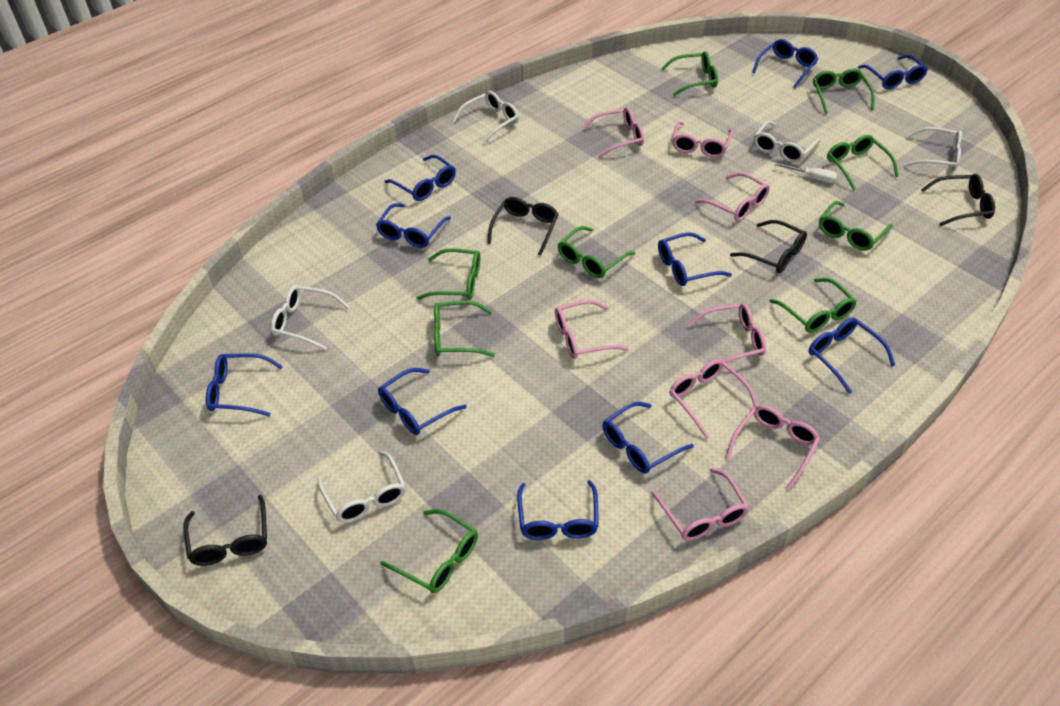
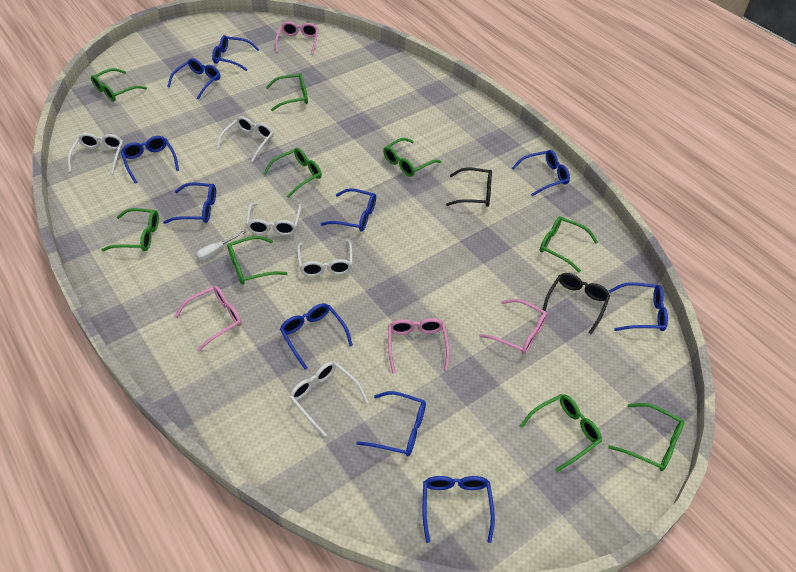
black glasses: 4 -> 2
pink glasses: 8 -> 4

